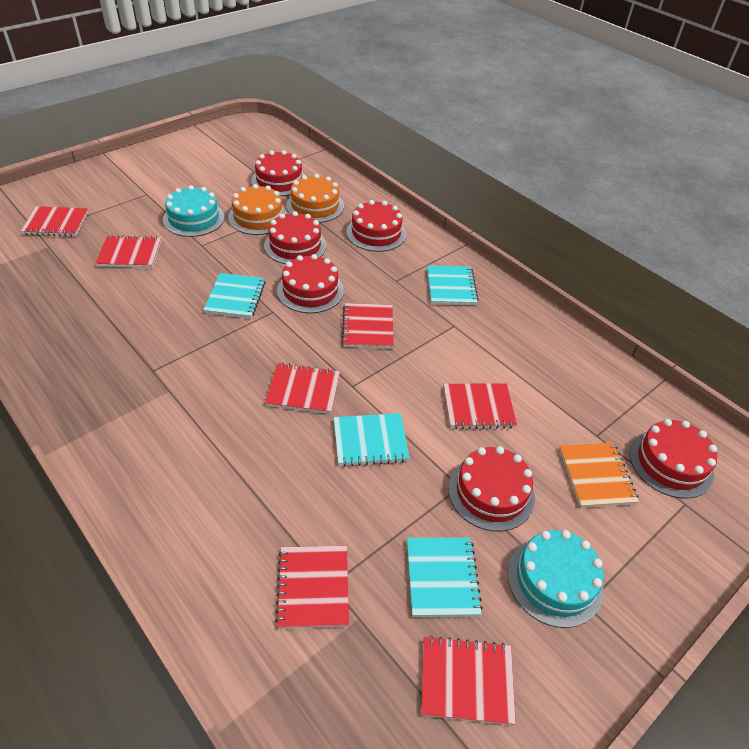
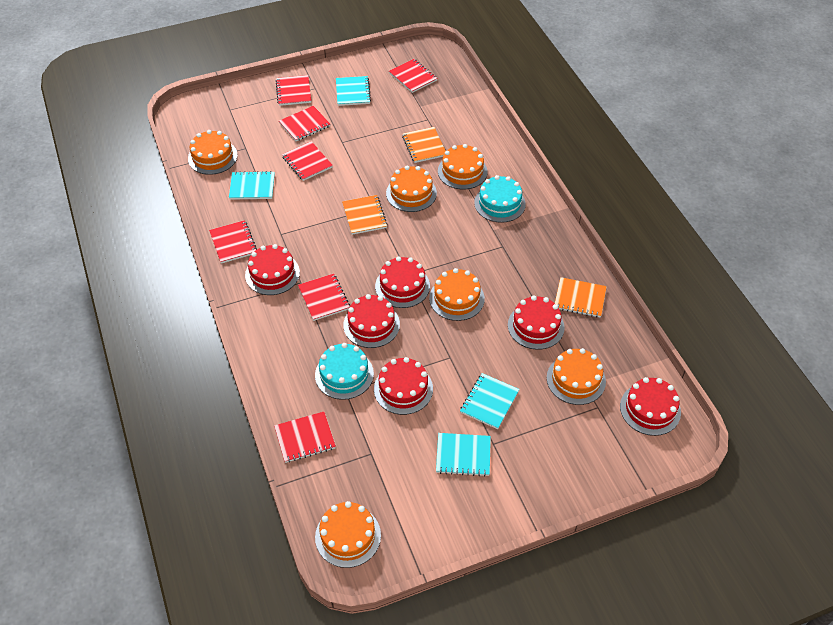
orange cake: 2 -> 6
orange notebook: 1 -> 3

